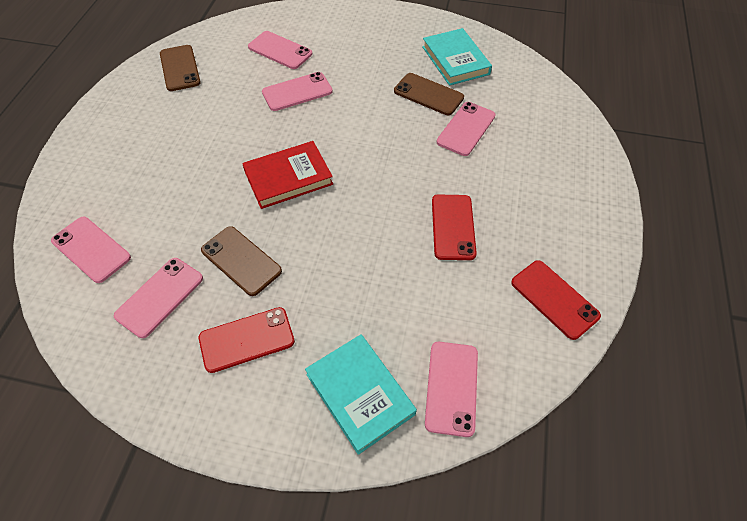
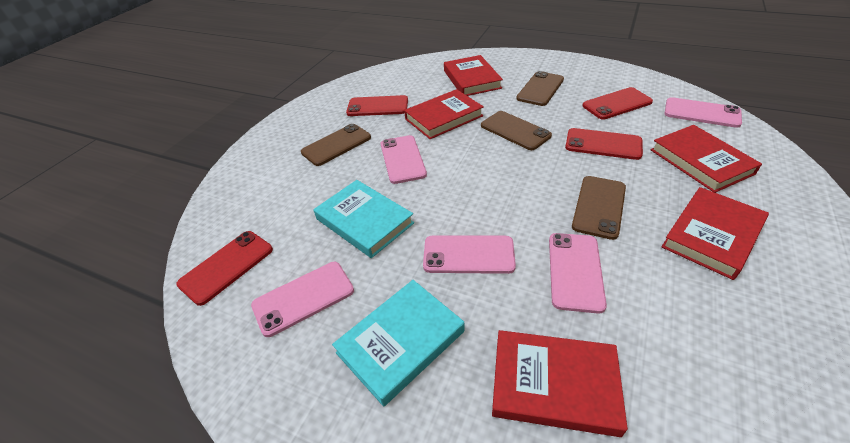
brown phone: 3 -> 4
pink phone: 6 -> 5
red book: 1 -> 5
red phone: 3 -> 4

